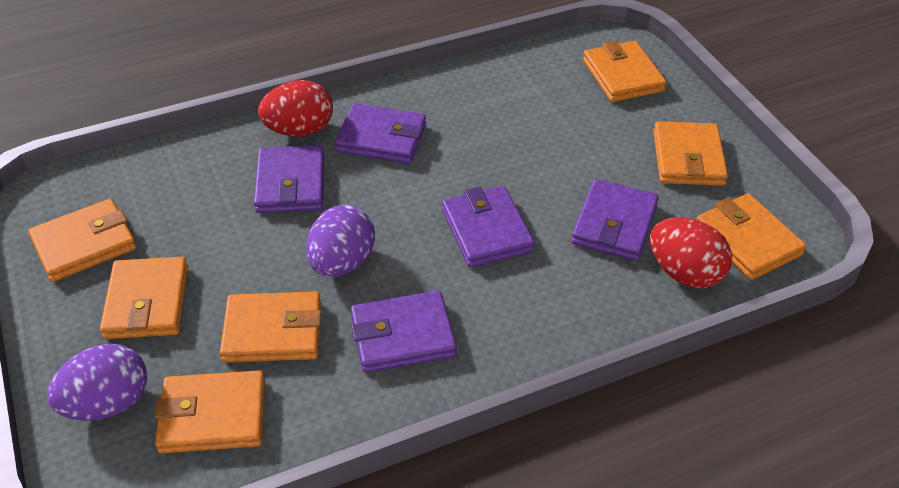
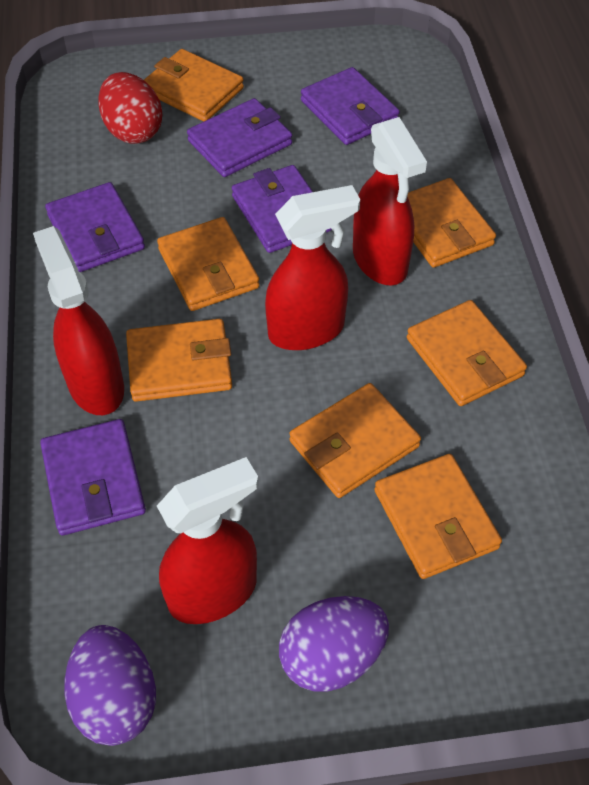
red egg: 2 -> 1
red spray bottle: 0 -> 4

